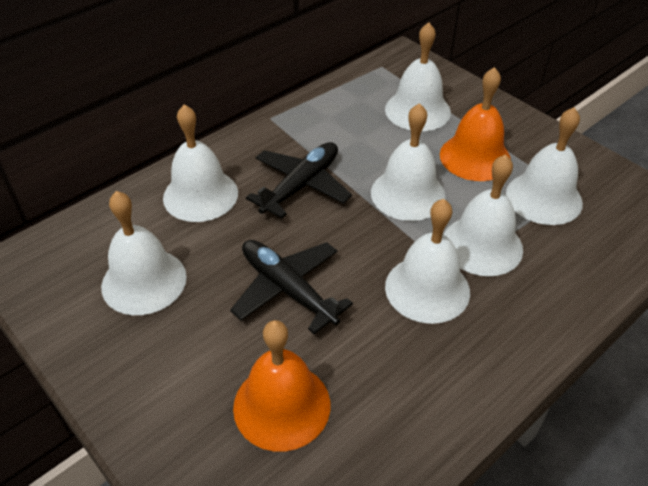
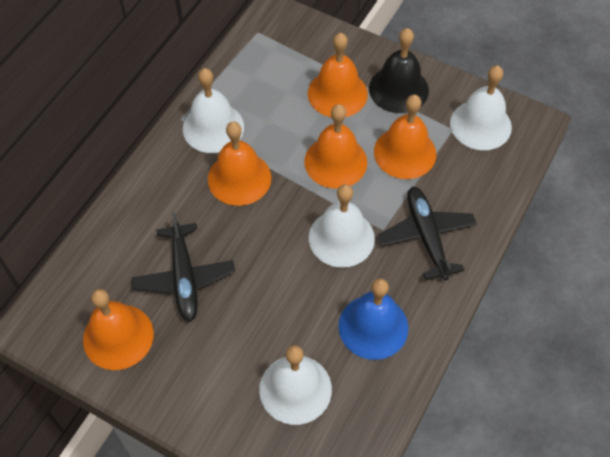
black bell: 0 -> 1
blue bell: 0 -> 1
orange bell: 2 -> 5
white bell: 7 -> 4

